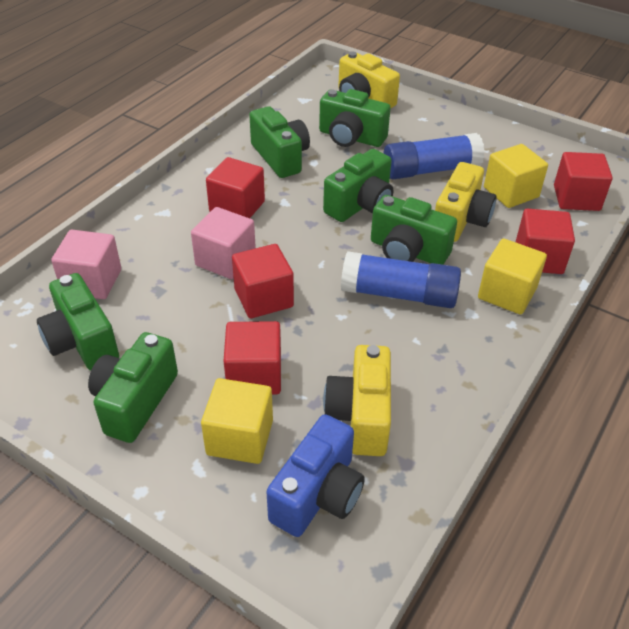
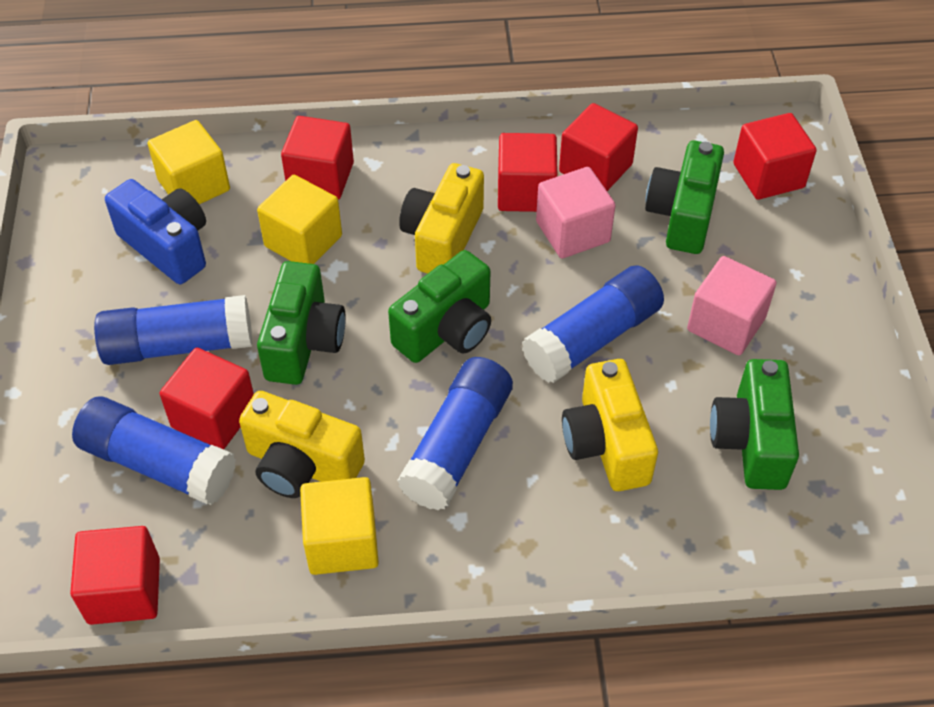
blue glue stick: 2 -> 4
green camera: 6 -> 4
red cube: 5 -> 6

